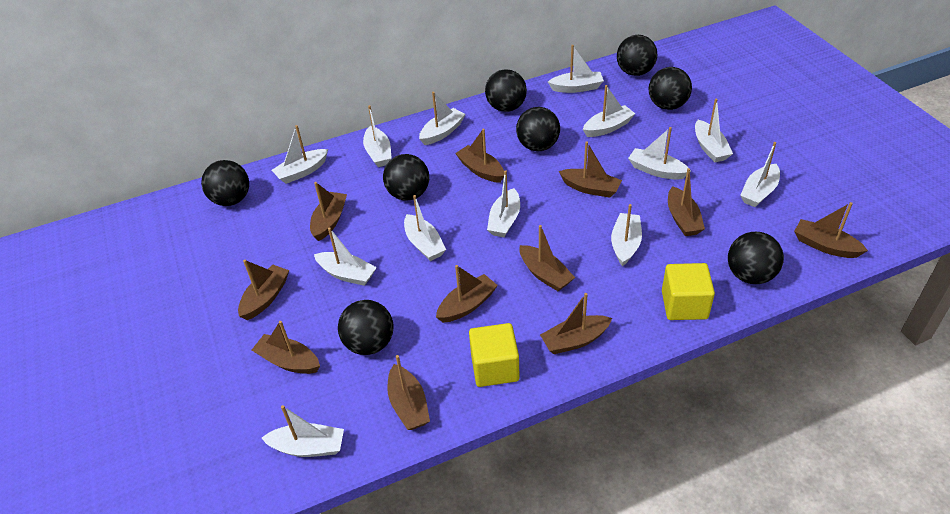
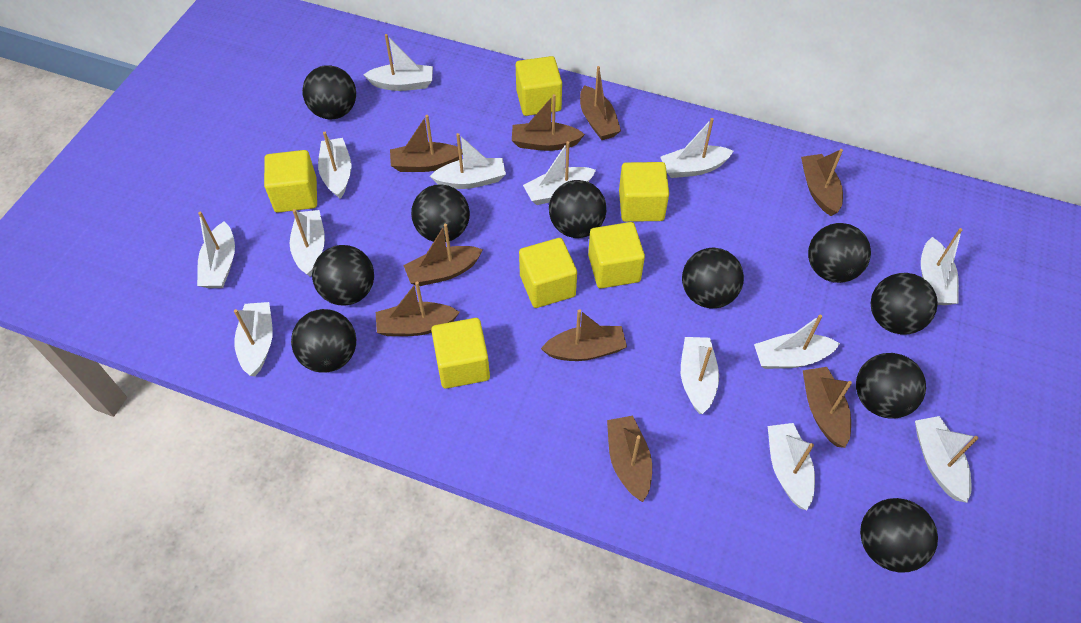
black ball: 8 -> 10
brown boat: 11 -> 9
yellow cube: 2 -> 6

